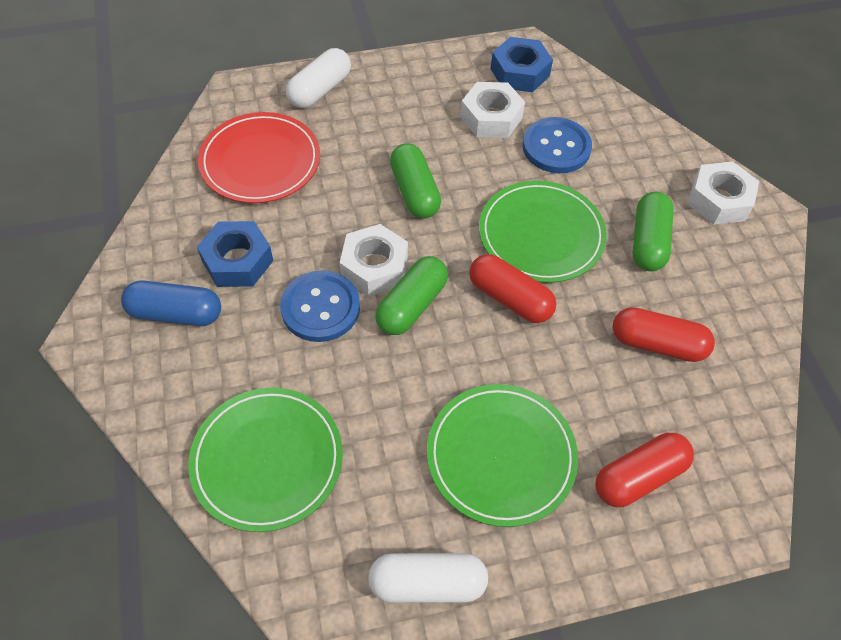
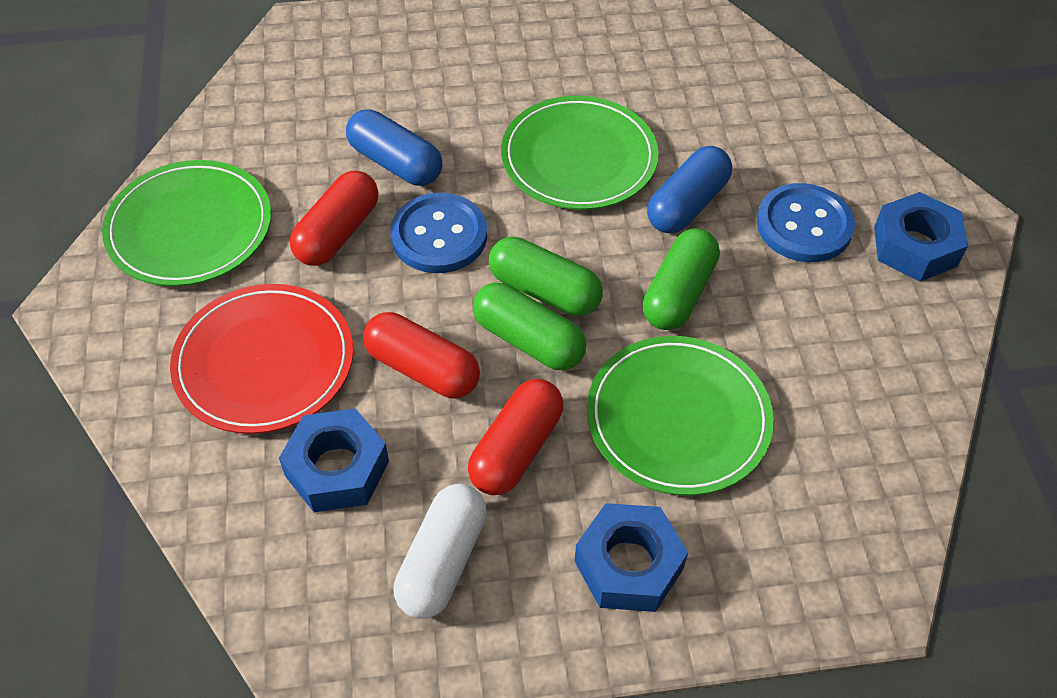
blue capsule: 1 -> 2
blue nut: 2 -> 3
white capsule: 2 -> 1
white nut: 3 -> 0

